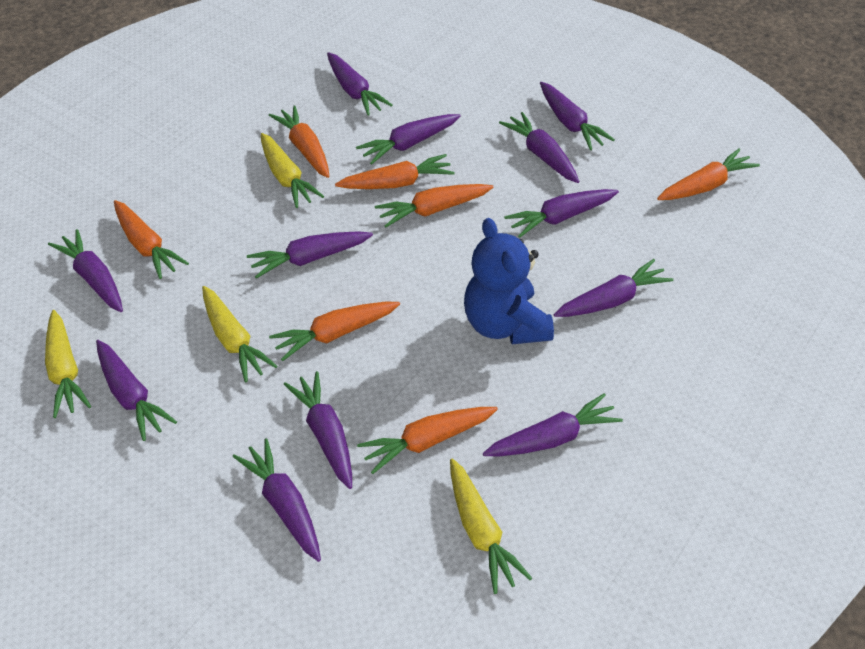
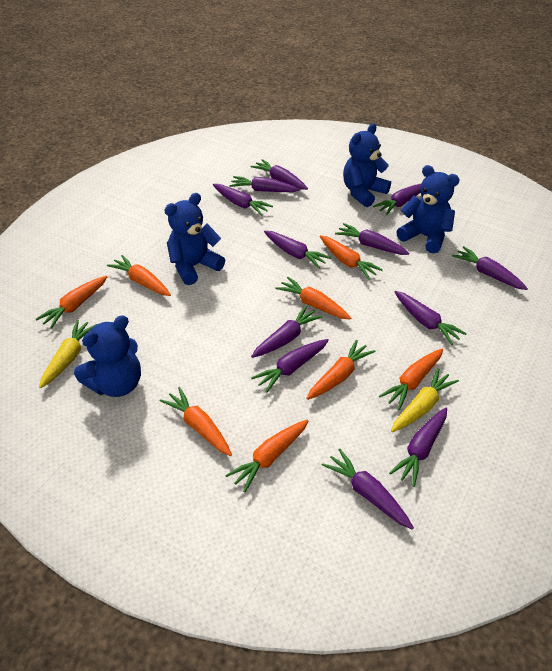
blue teddy bear: 1 -> 4
orange carrot: 7 -> 8
yellow carrot: 4 -> 2

